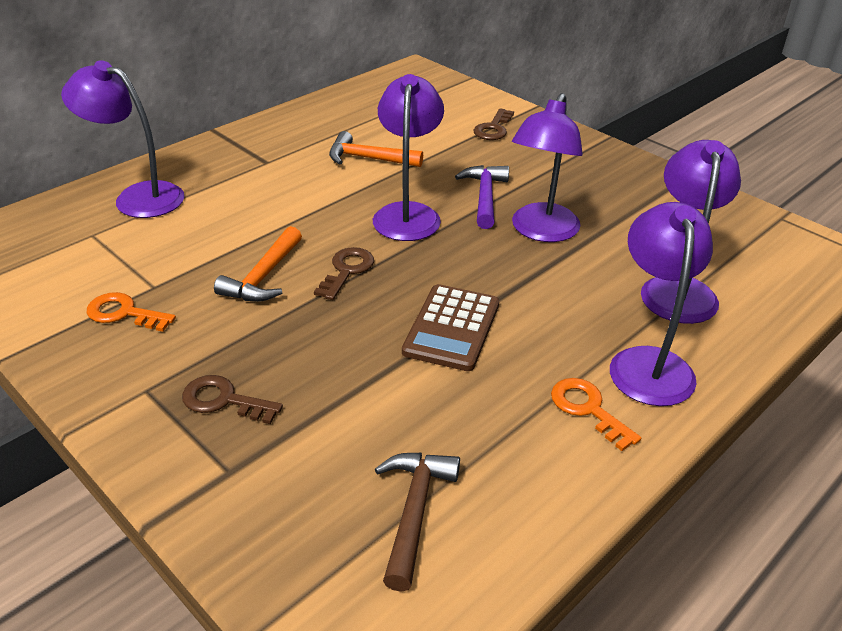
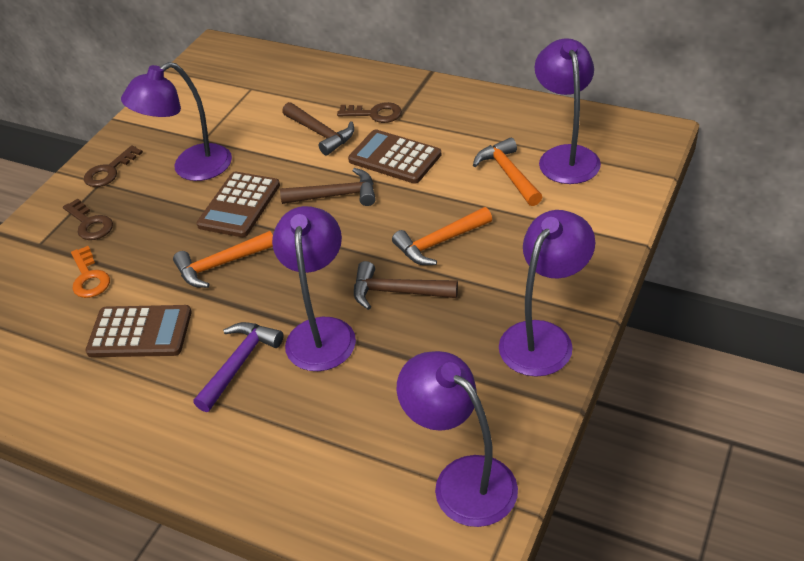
brown calculator: 1 -> 3
brown hammer: 1 -> 3
orange hammer: 2 -> 3
orange key: 2 -> 1

